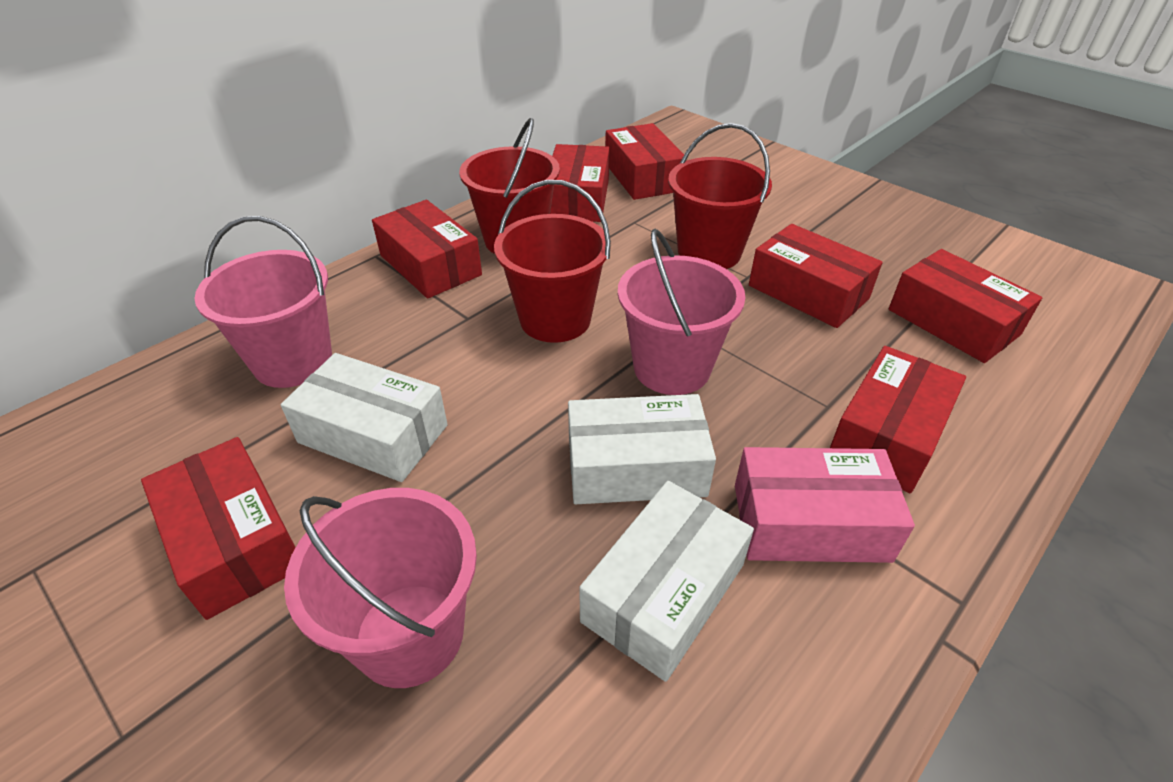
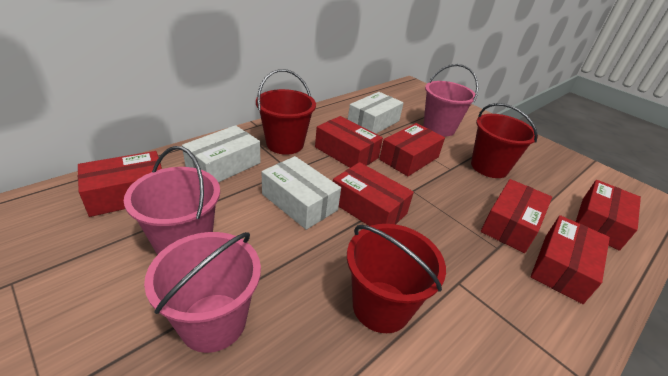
pink box: 1 -> 0

